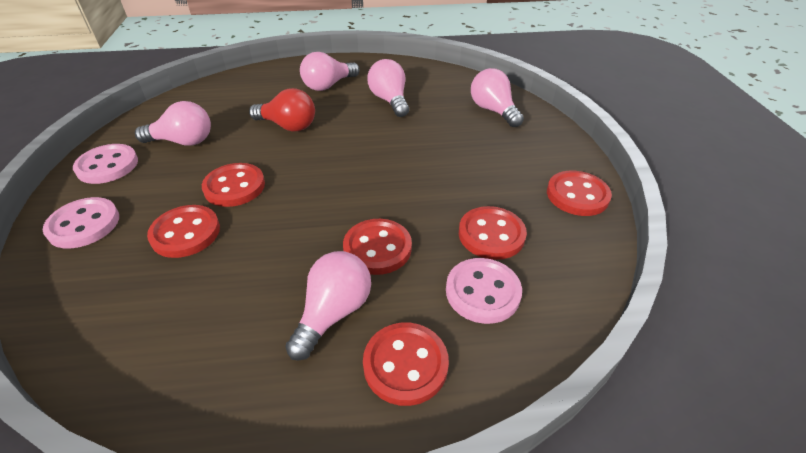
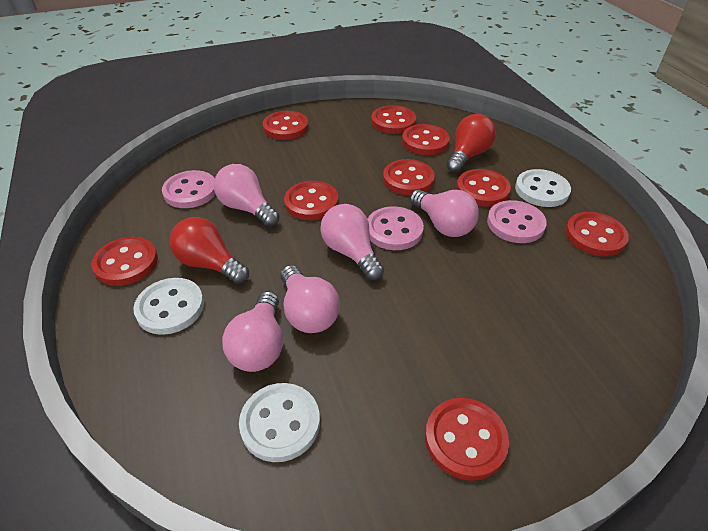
red button: 6 -> 9
red light bulb: 1 -> 2
white button: 0 -> 3

